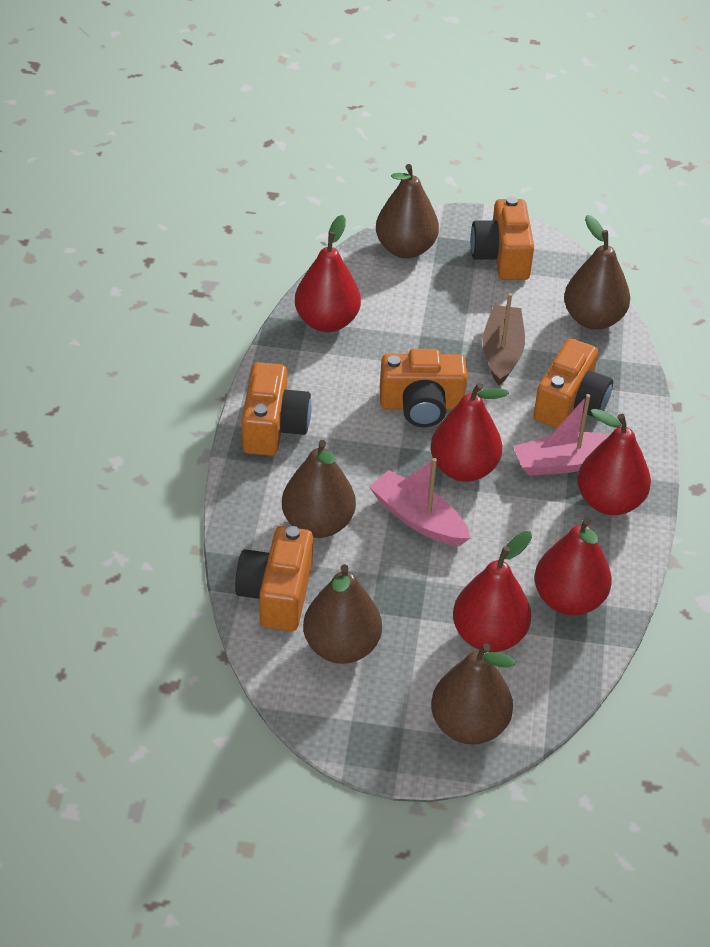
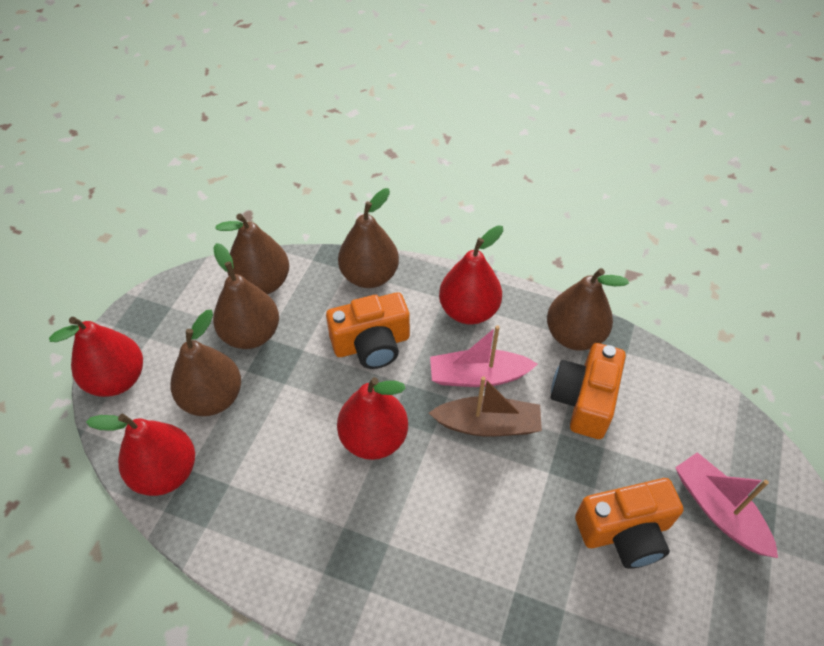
orange camera: 5 -> 3
red pear: 5 -> 4

